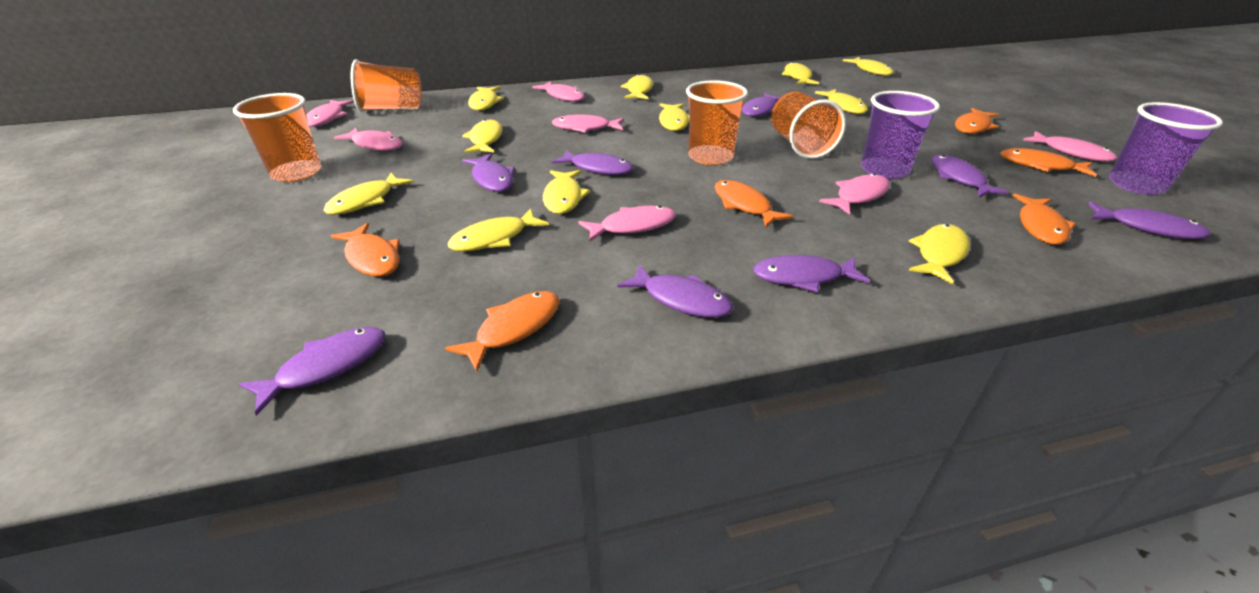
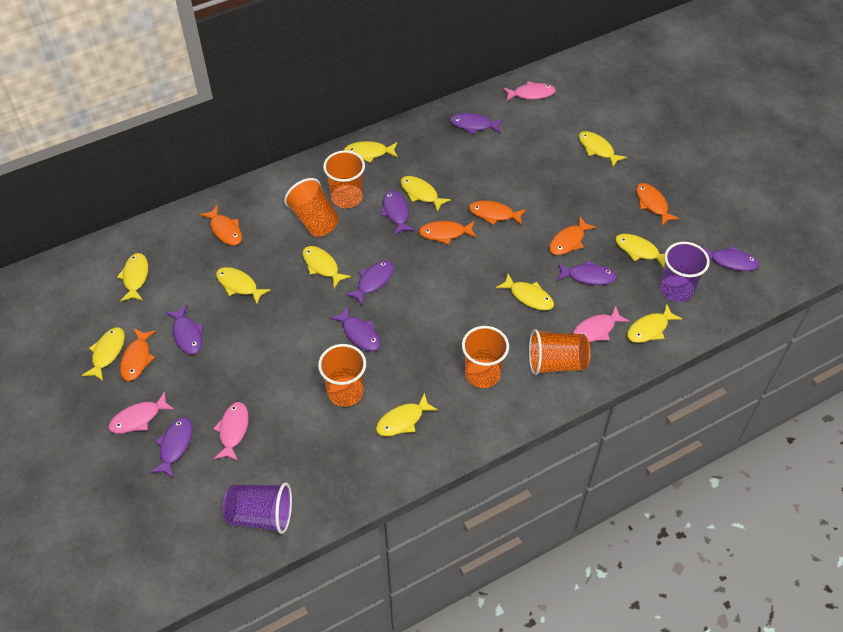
orange cup: 4 -> 5
pink fish: 7 -> 4

